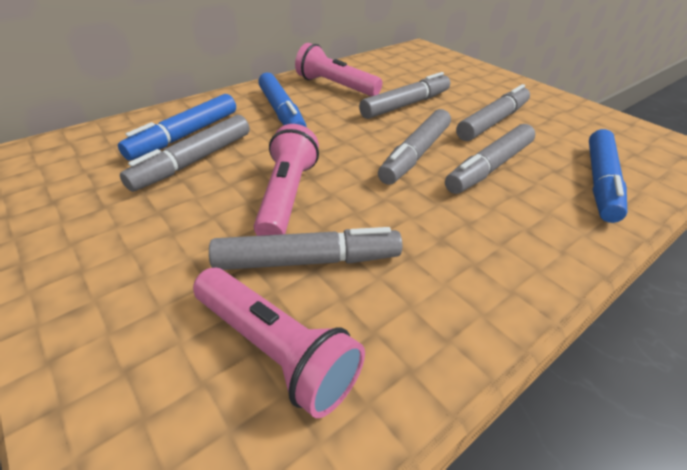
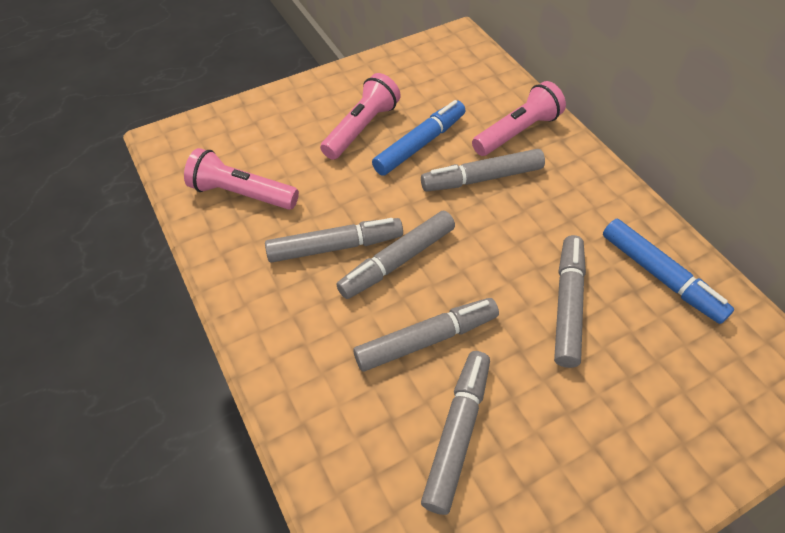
blue marker: 3 -> 2

